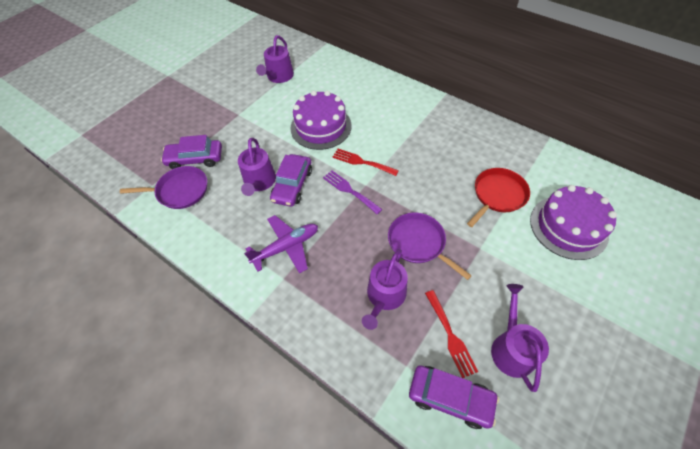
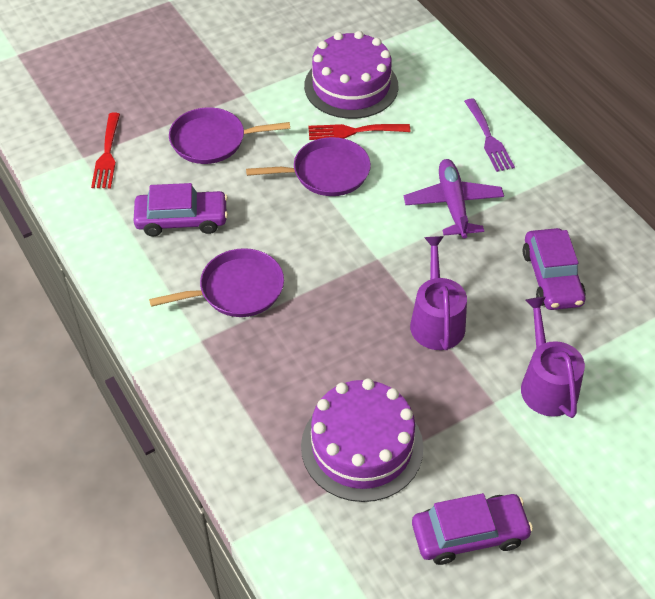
purple pan: 2 -> 3
purple watering can: 4 -> 2
red pan: 1 -> 0

